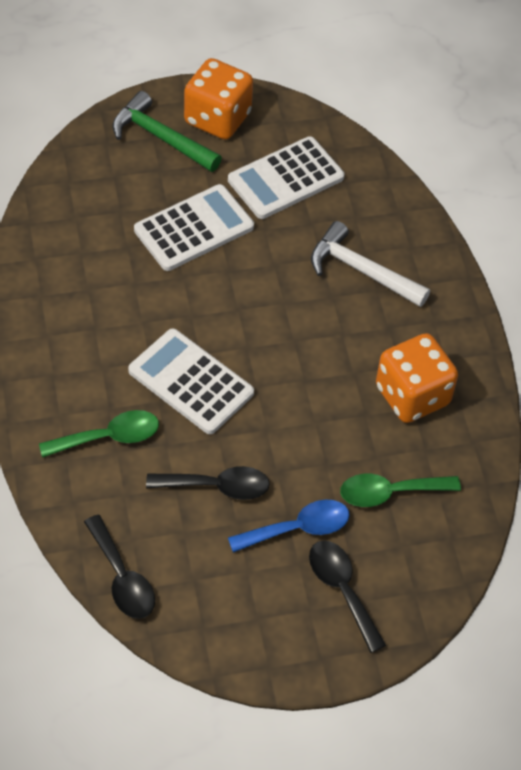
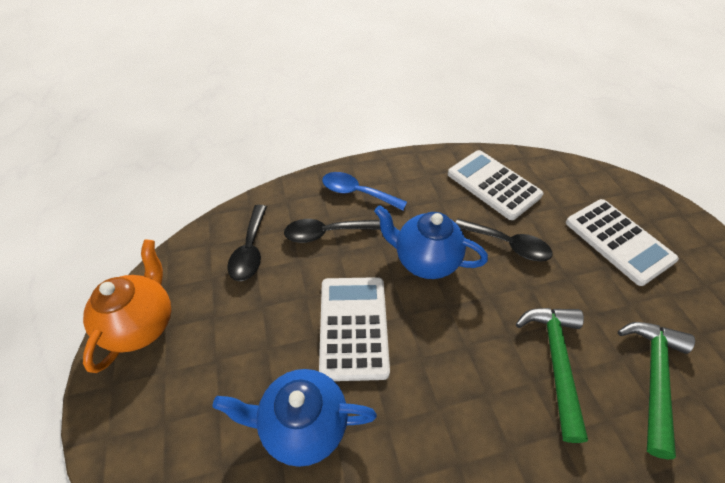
blue teapot: 0 -> 2
green hammer: 1 -> 2
green spoon: 2 -> 0
orange dice: 2 -> 0
orange teapot: 0 -> 1
white hammer: 1 -> 0

